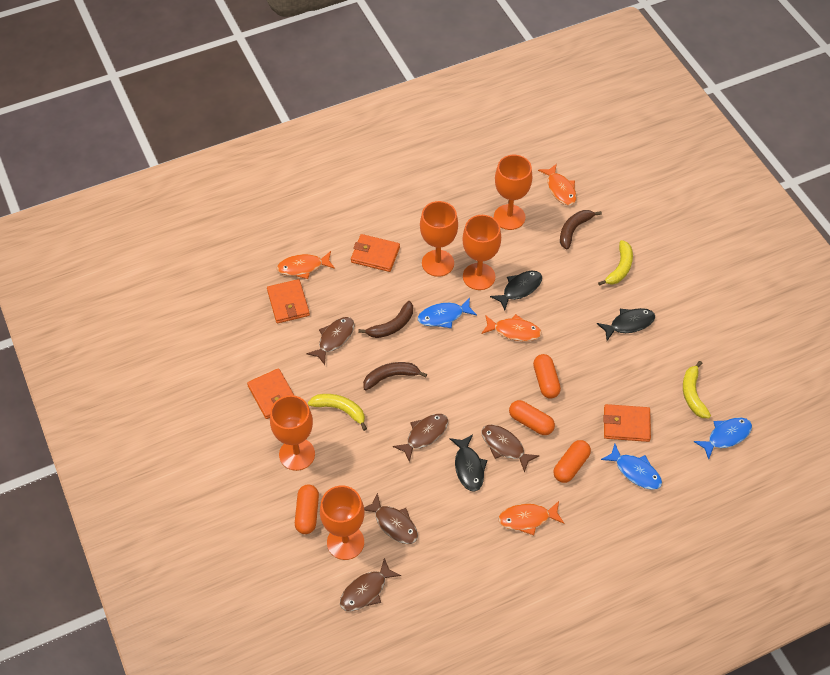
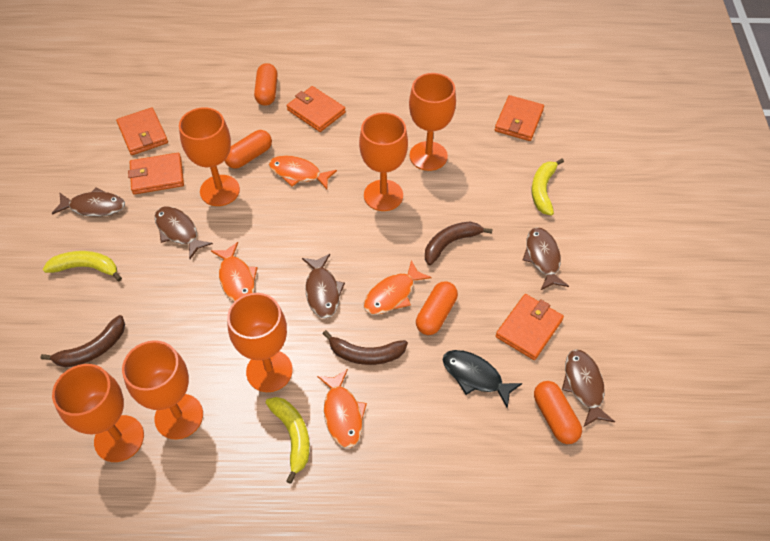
black fish: 3 -> 1
blue fish: 3 -> 0
orange goblet: 5 -> 6
orange wallet: 4 -> 5

